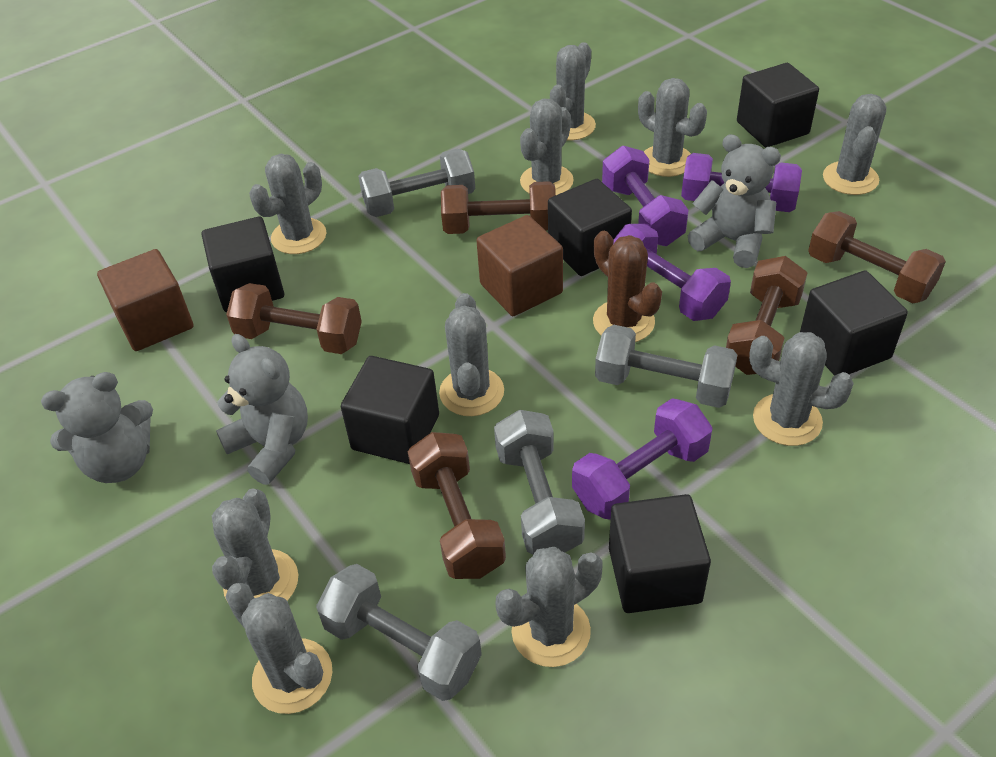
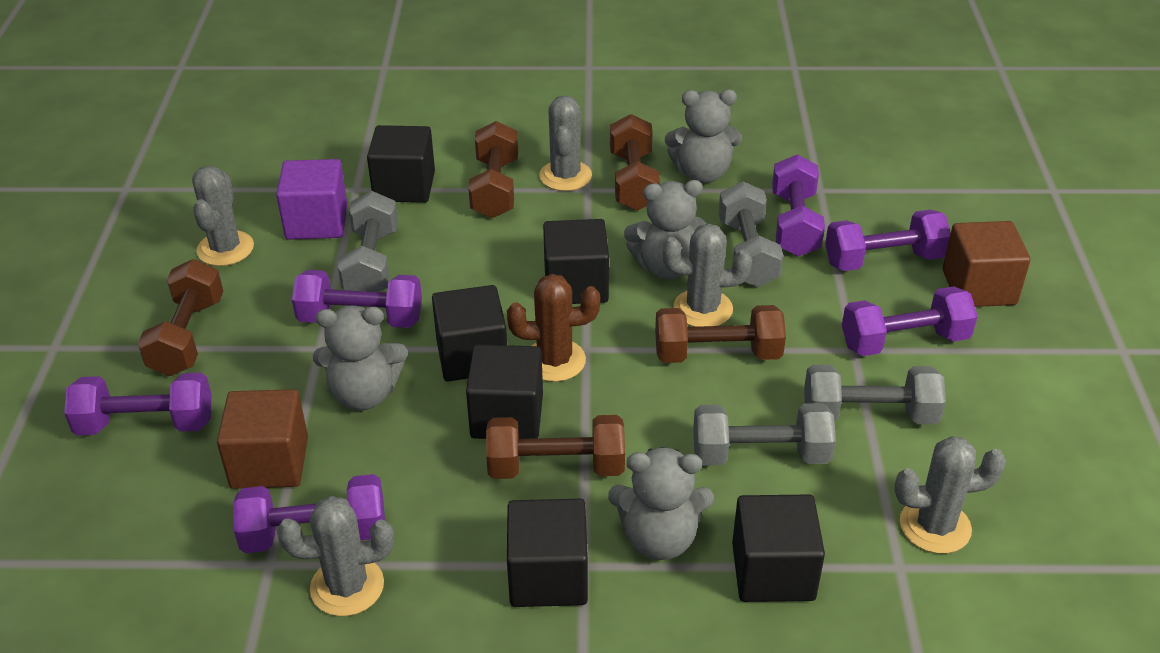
grey cactus: 10 -> 5
grey teddy bear: 3 -> 4
purple cube: 0 -> 1
purple dumbbell: 4 -> 6

